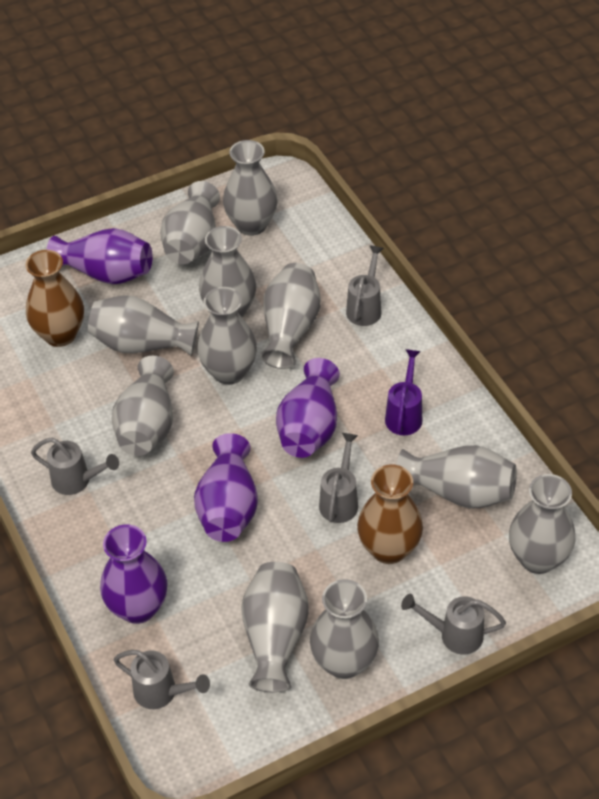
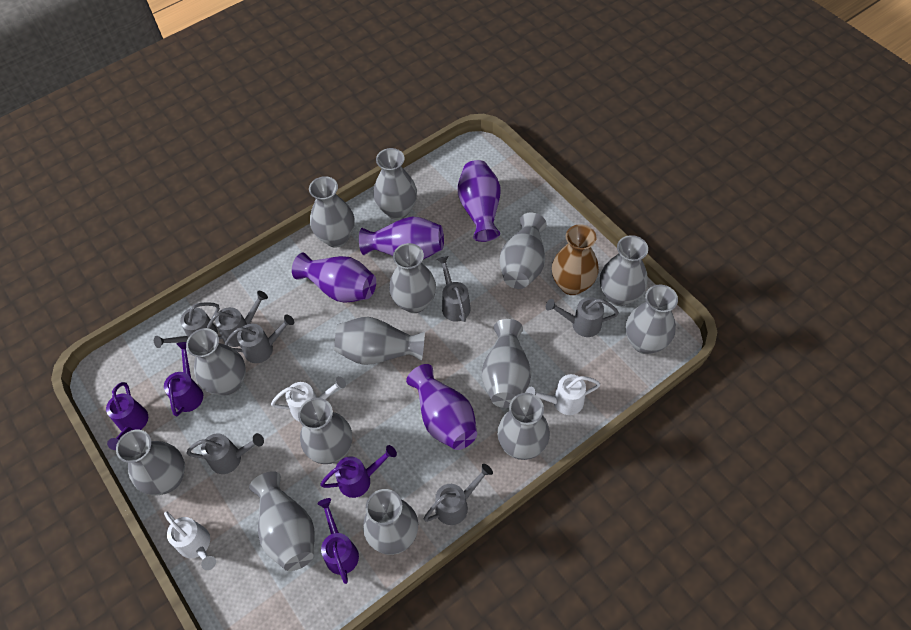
brown vase: 2 -> 1
grey vase: 11 -> 14
grey watering can: 5 -> 7
purple watering can: 1 -> 4
white watering can: 0 -> 3

